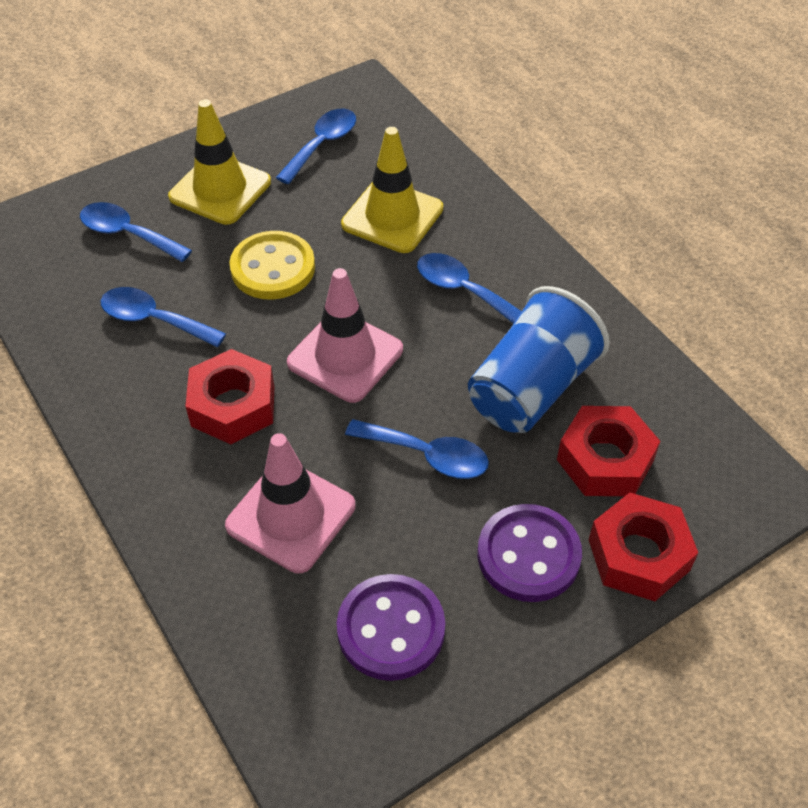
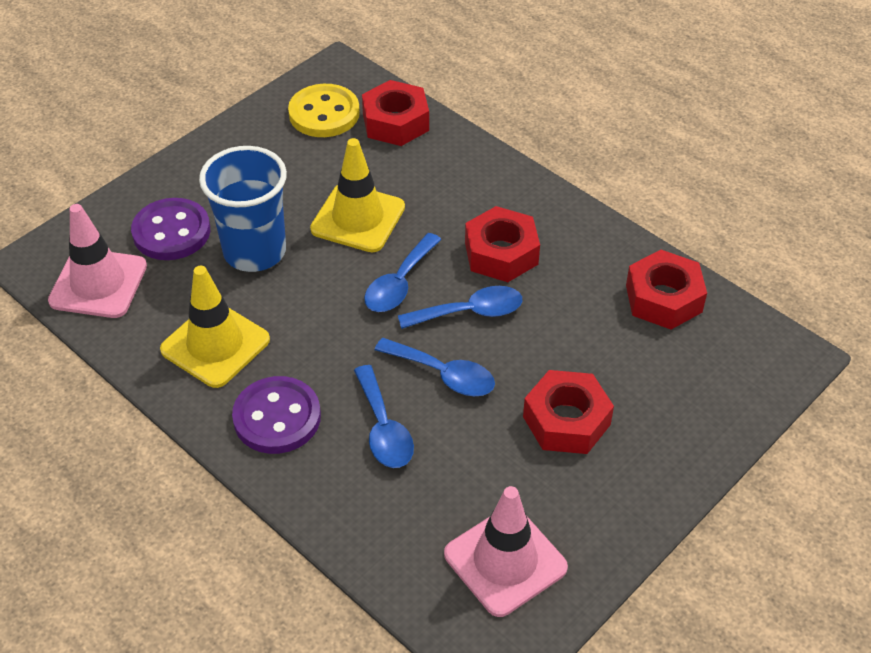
blue spoon: 5 -> 4
red nut: 3 -> 4

